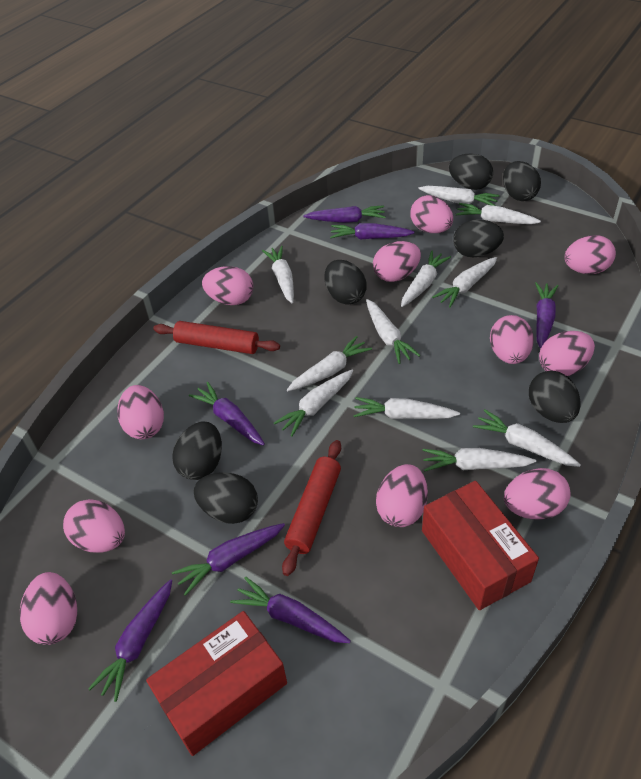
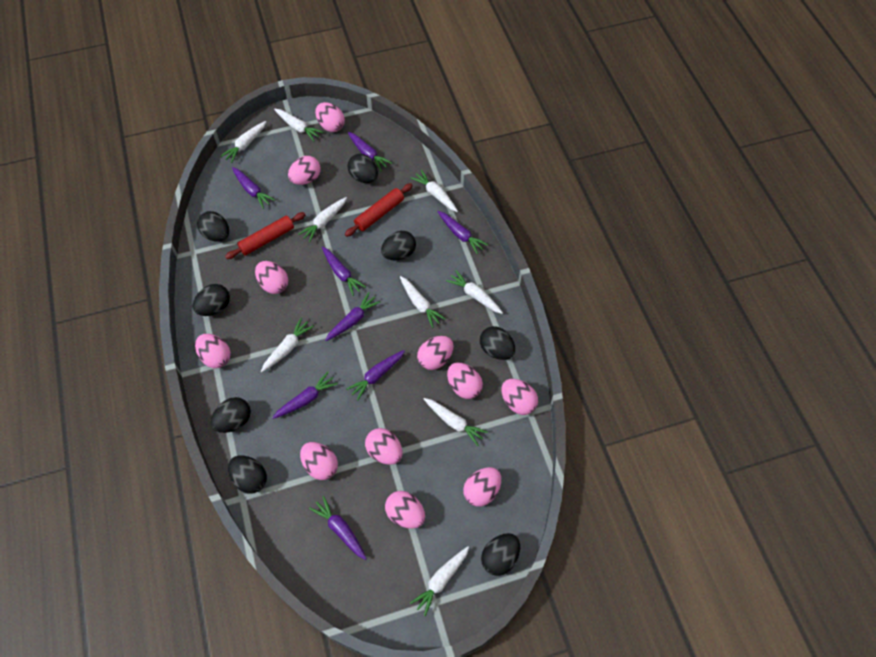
black egg: 7 -> 8
purple carrot: 7 -> 8
red box: 2 -> 0
white carrot: 11 -> 9

